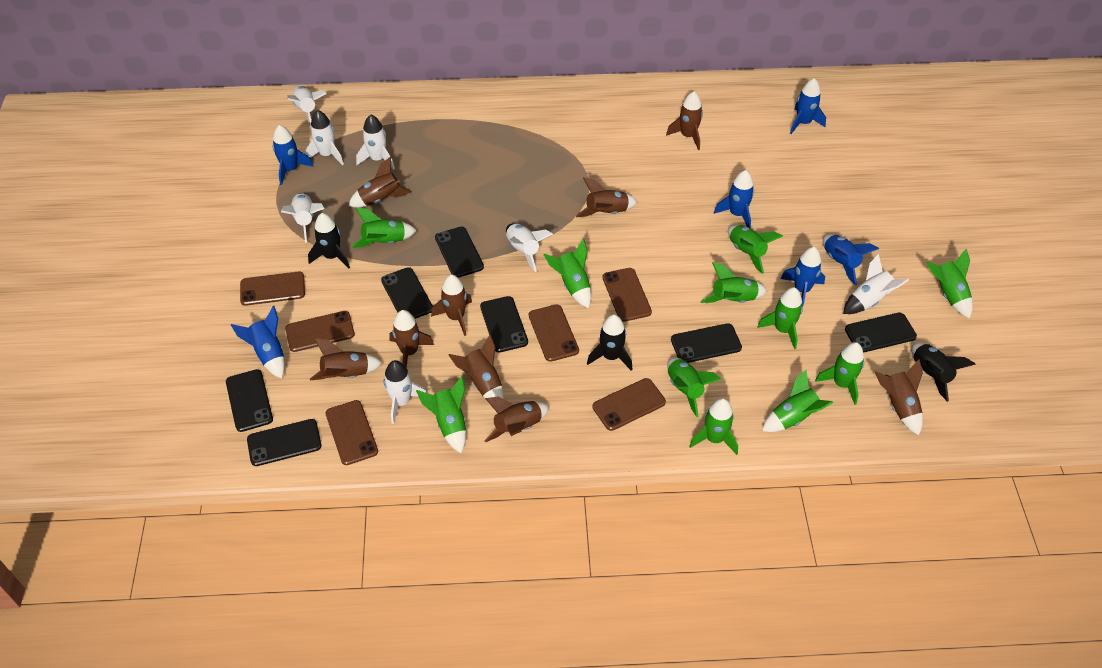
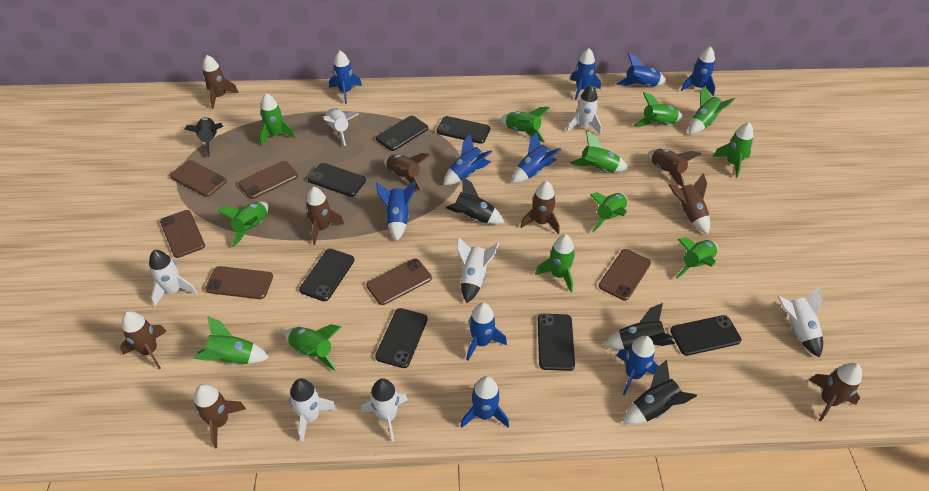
black rocket: 3 -> 4
blue rocket: 6 -> 10
green rocket: 11 -> 12

